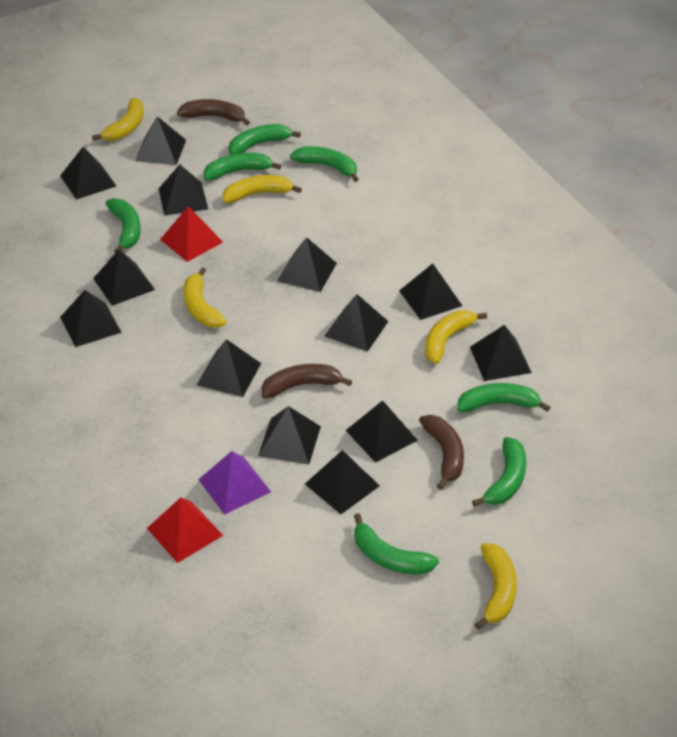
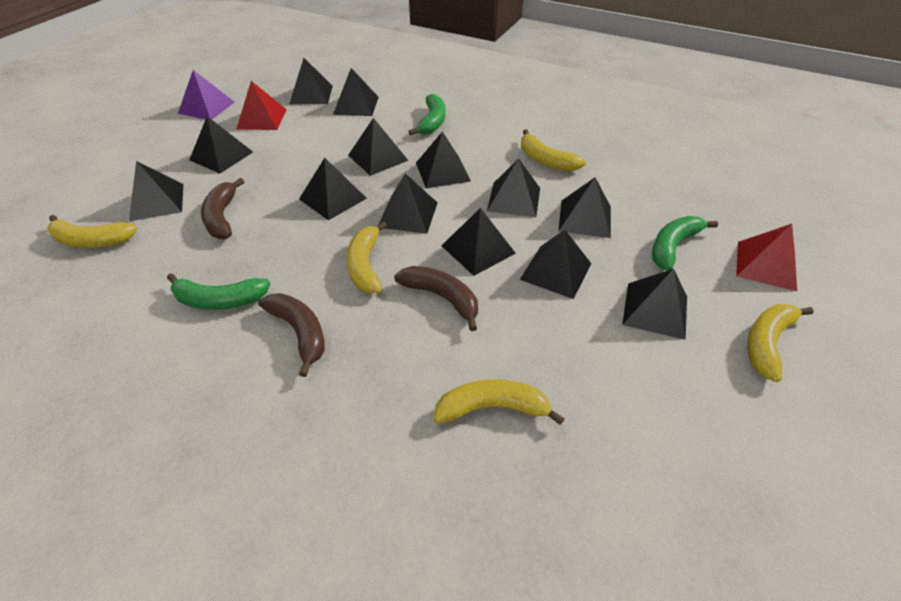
green banana: 7 -> 3

